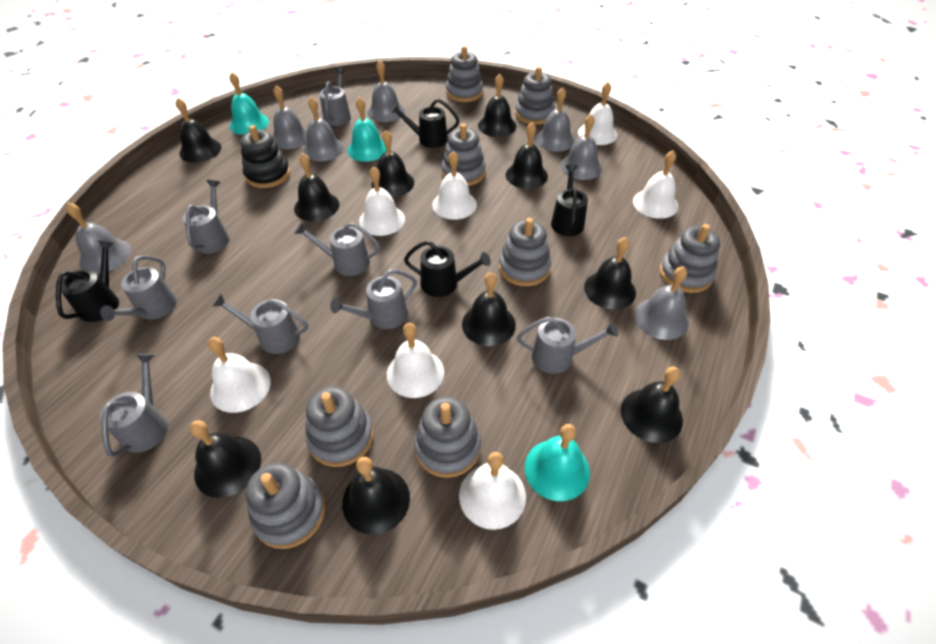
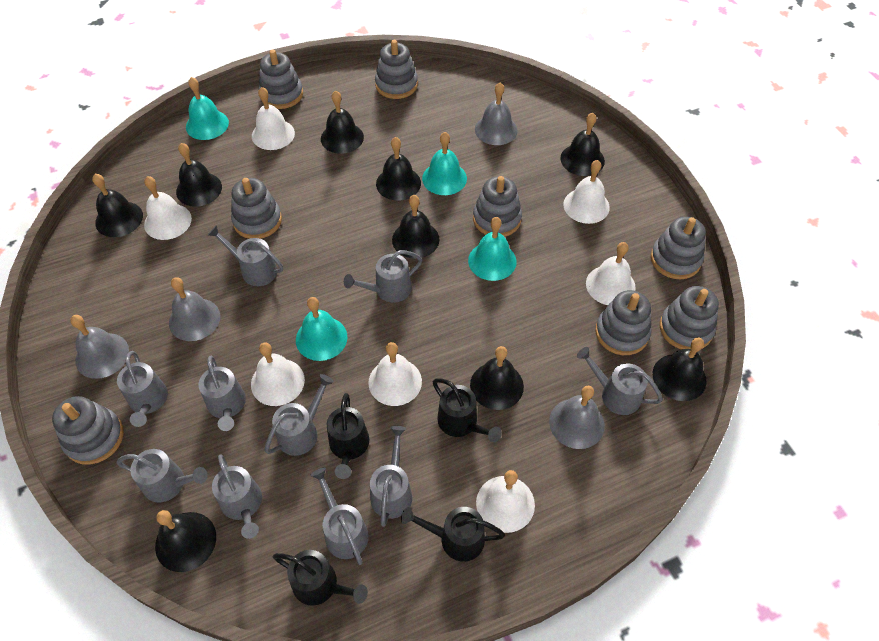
black bell: 10 -> 9
black stacking toy: 1 -> 0
grey bell: 7 -> 4
grey watering can: 8 -> 10
turquoise bell: 3 -> 4

